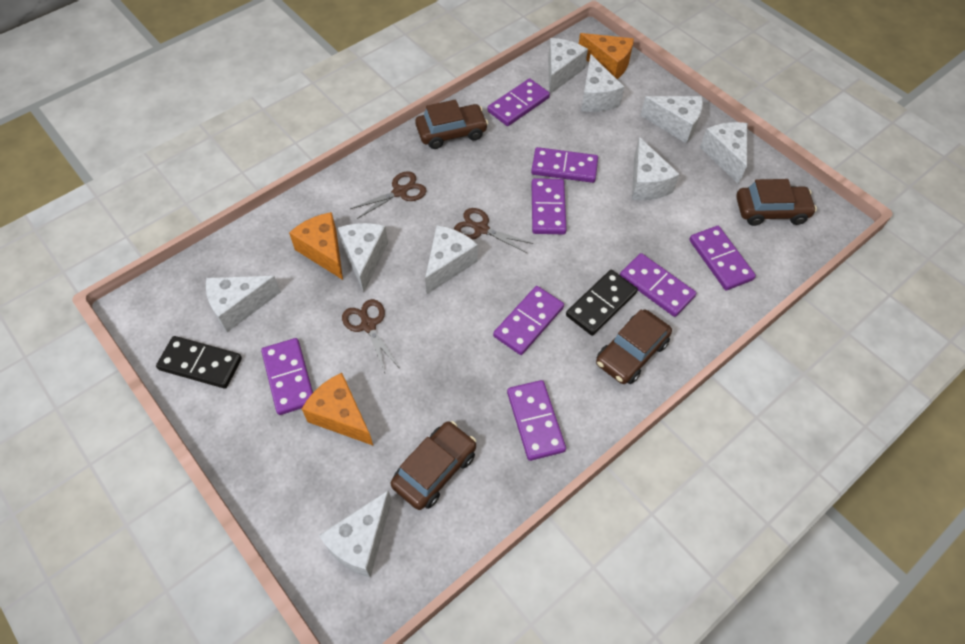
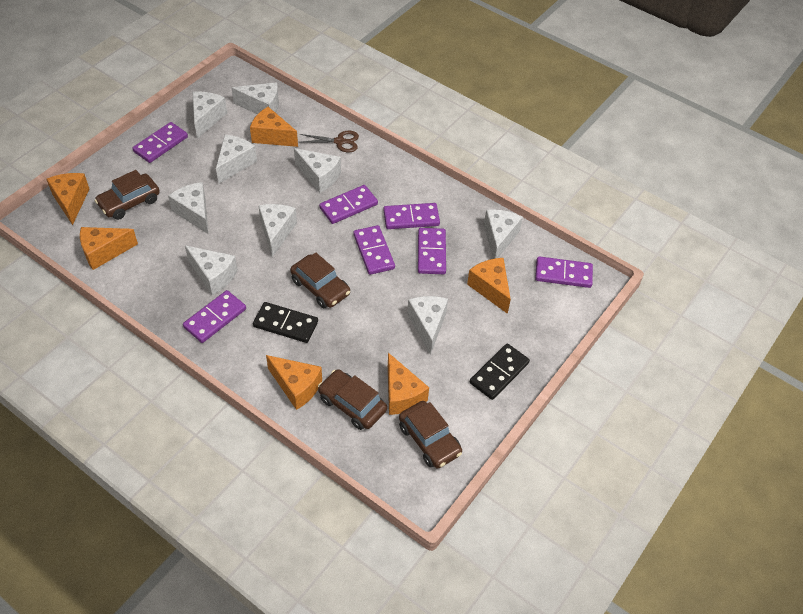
brown scissors: 3 -> 1
orange cheese: 3 -> 6
purple domino: 8 -> 7

